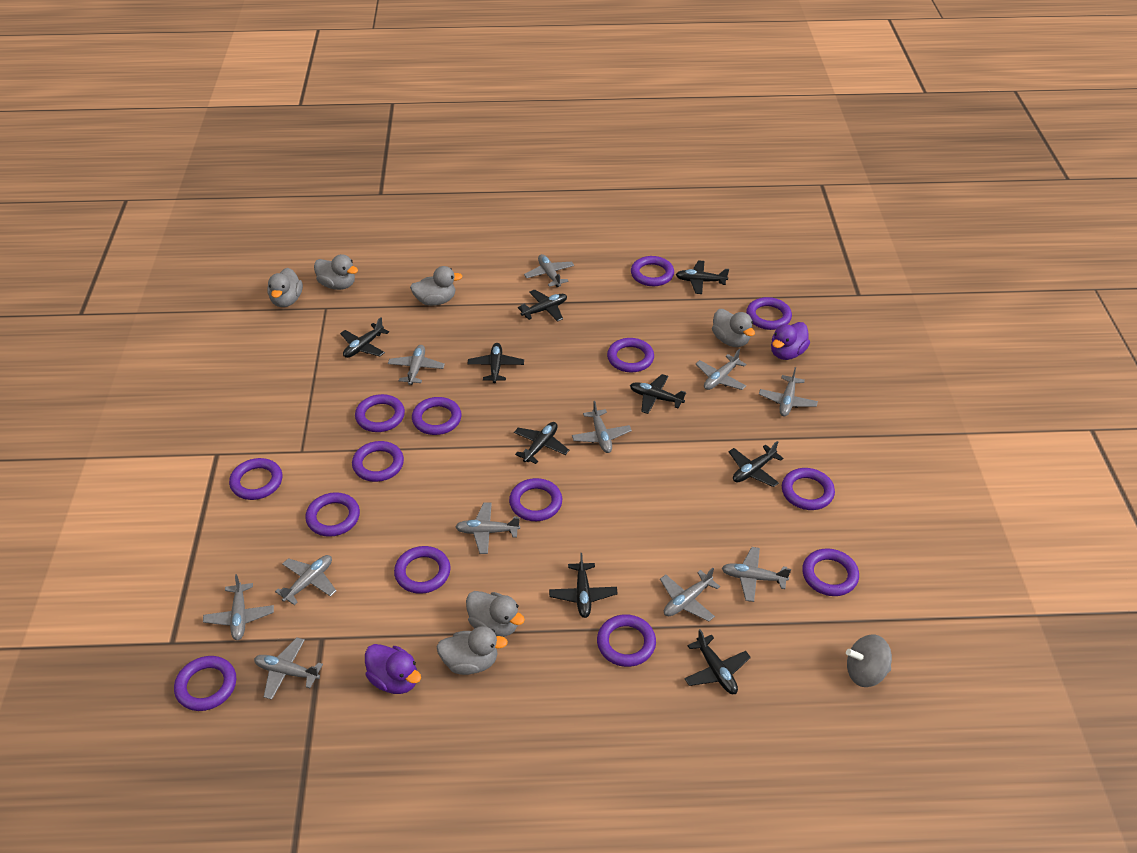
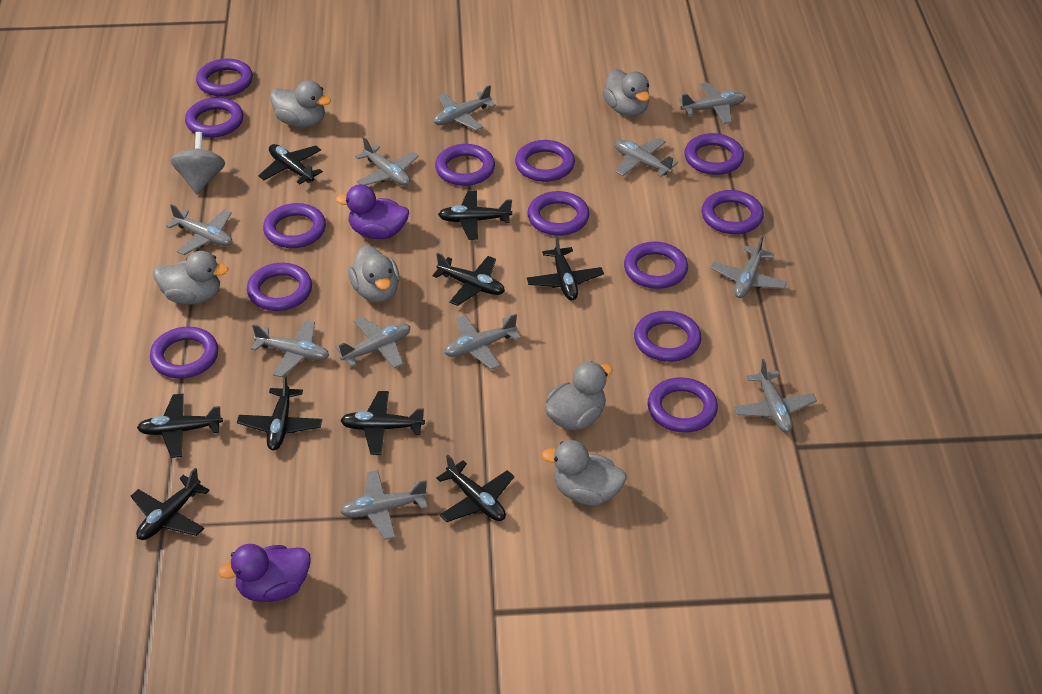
purple ring: 14 -> 13

